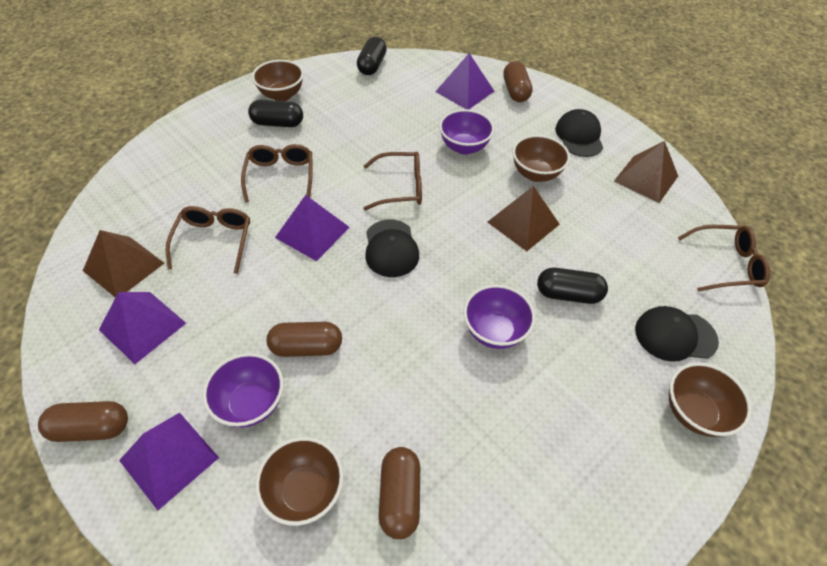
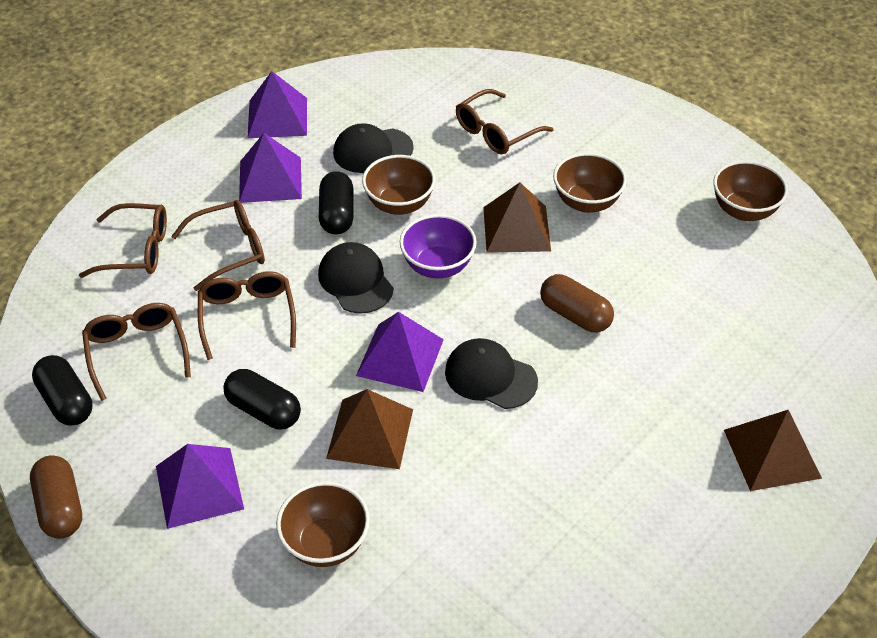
brown capsule: 4 -> 2
brown glasses: 4 -> 5
purple bowl: 3 -> 1

